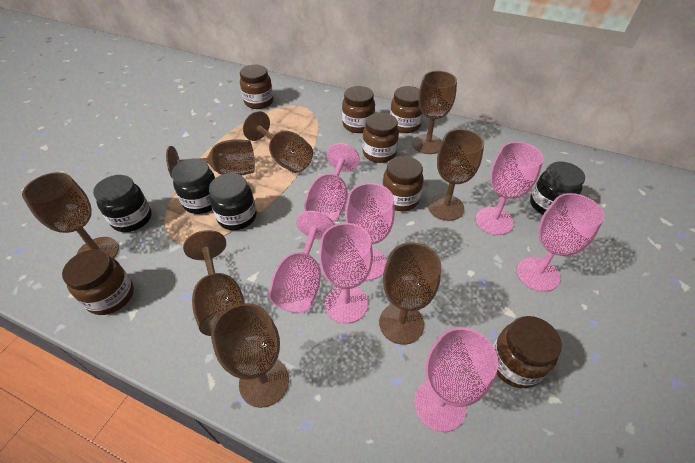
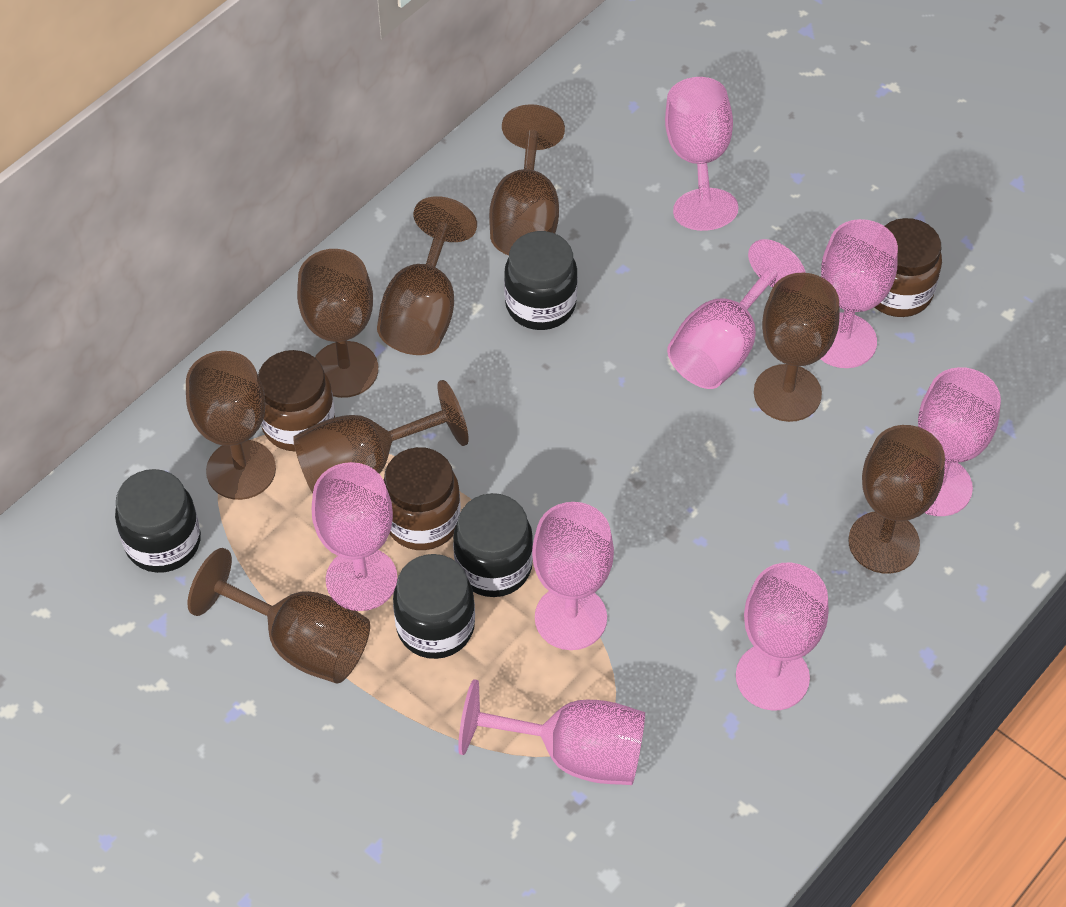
brown jar: 7 -> 3
pink goblet: 7 -> 8

